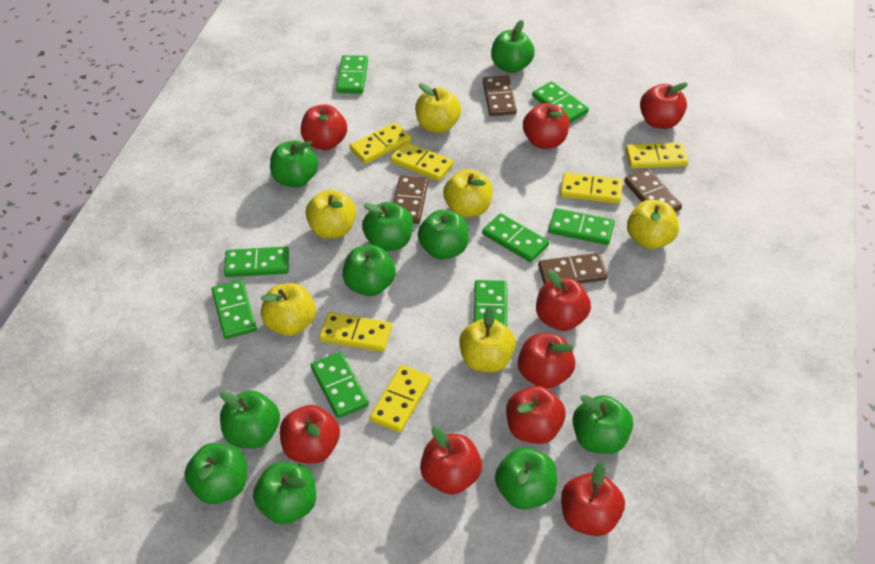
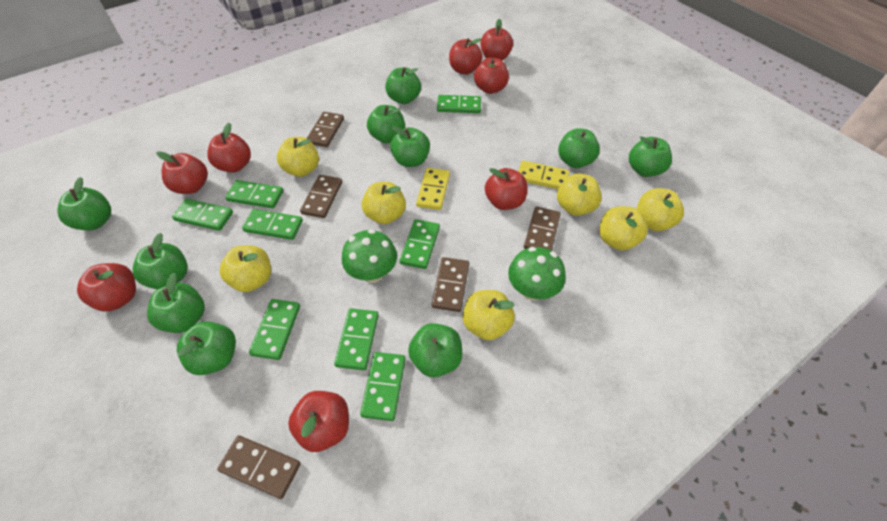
brown domino: 4 -> 5
green mushroom: 0 -> 2
red apple: 9 -> 8
yellow apple: 6 -> 7
yellow domino: 6 -> 2

